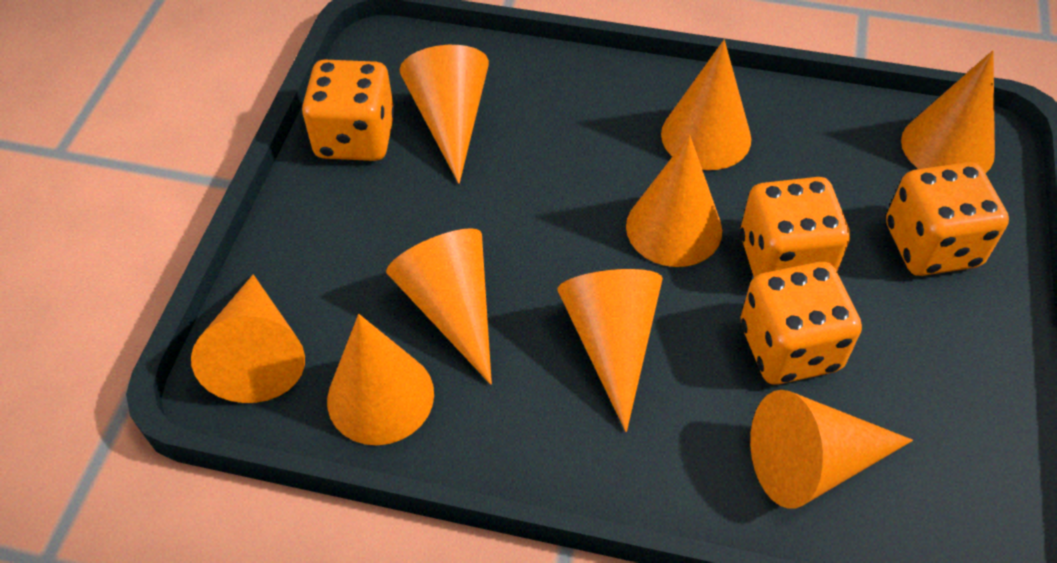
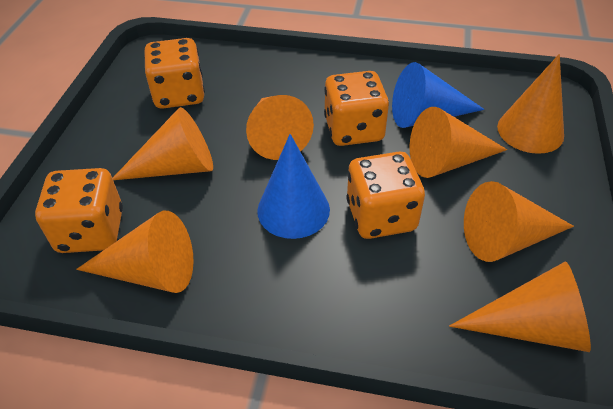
blue cone: 0 -> 2
orange cone: 9 -> 7

